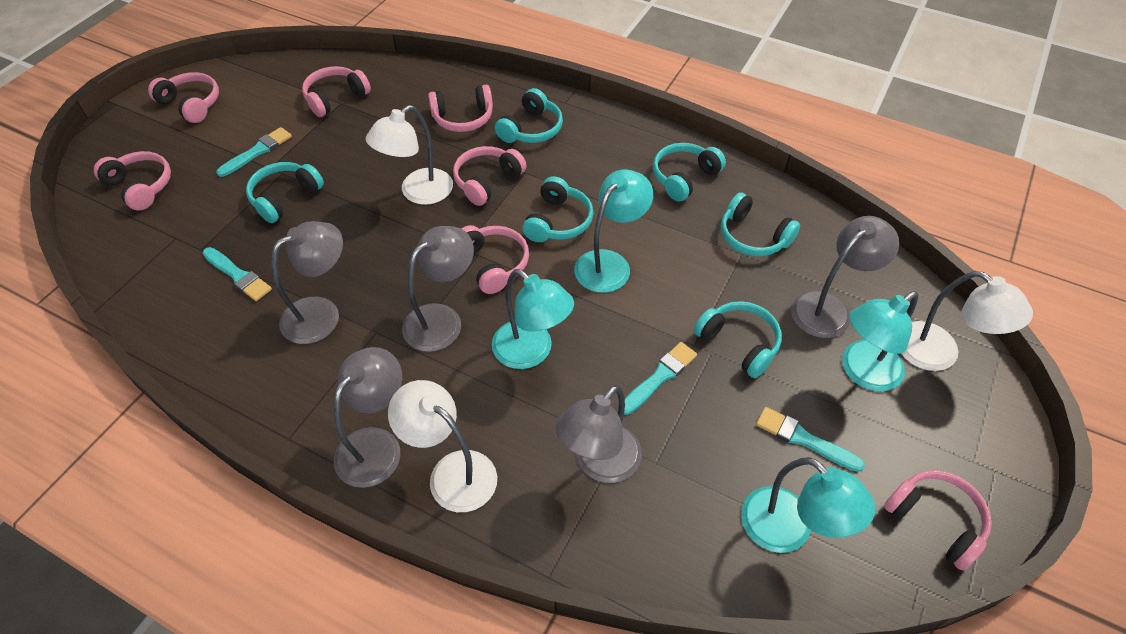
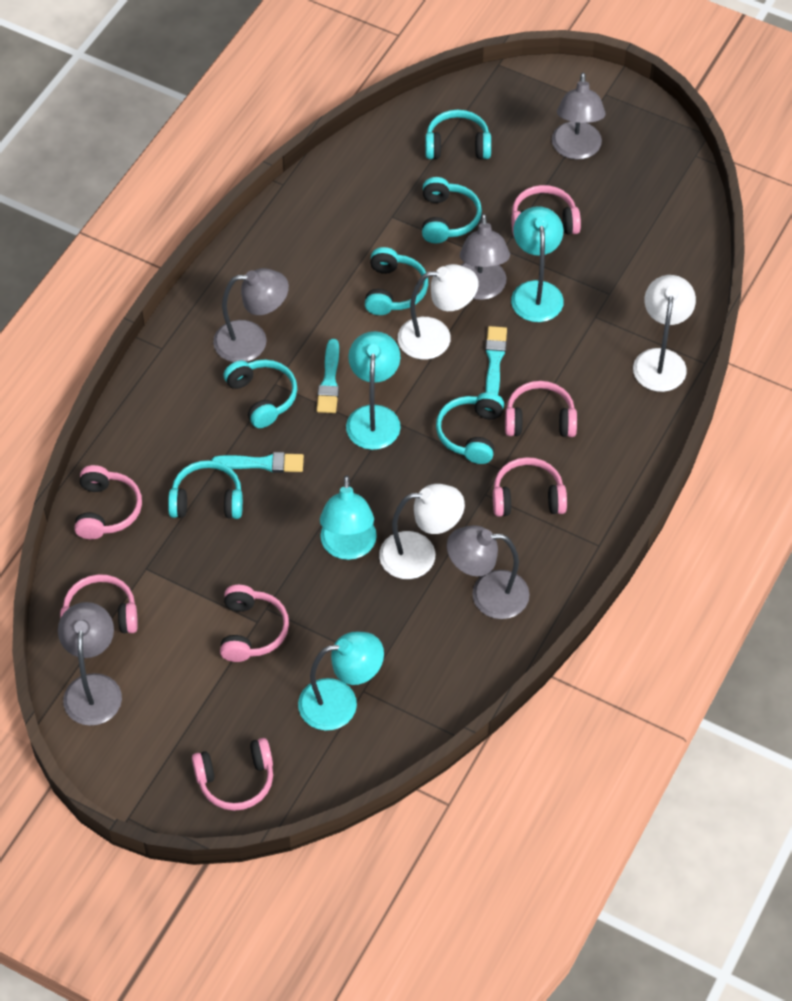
turquoise brush: 4 -> 3

